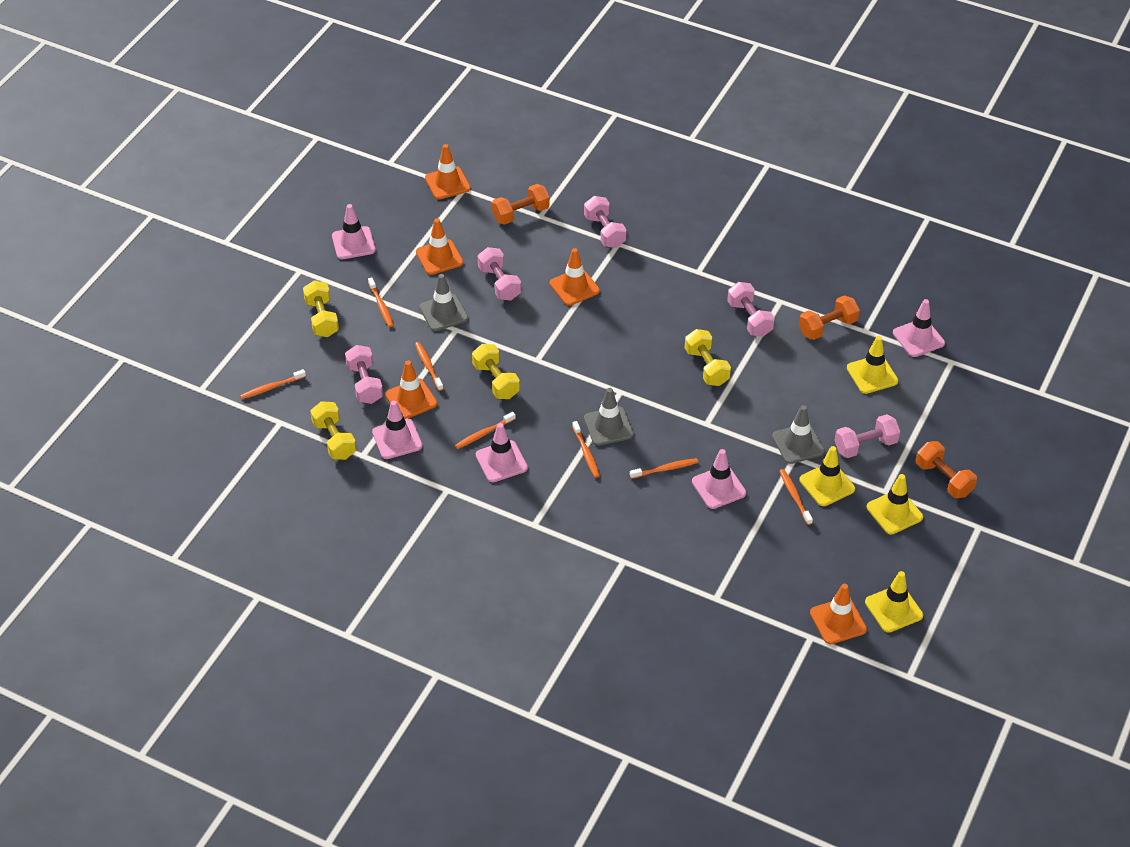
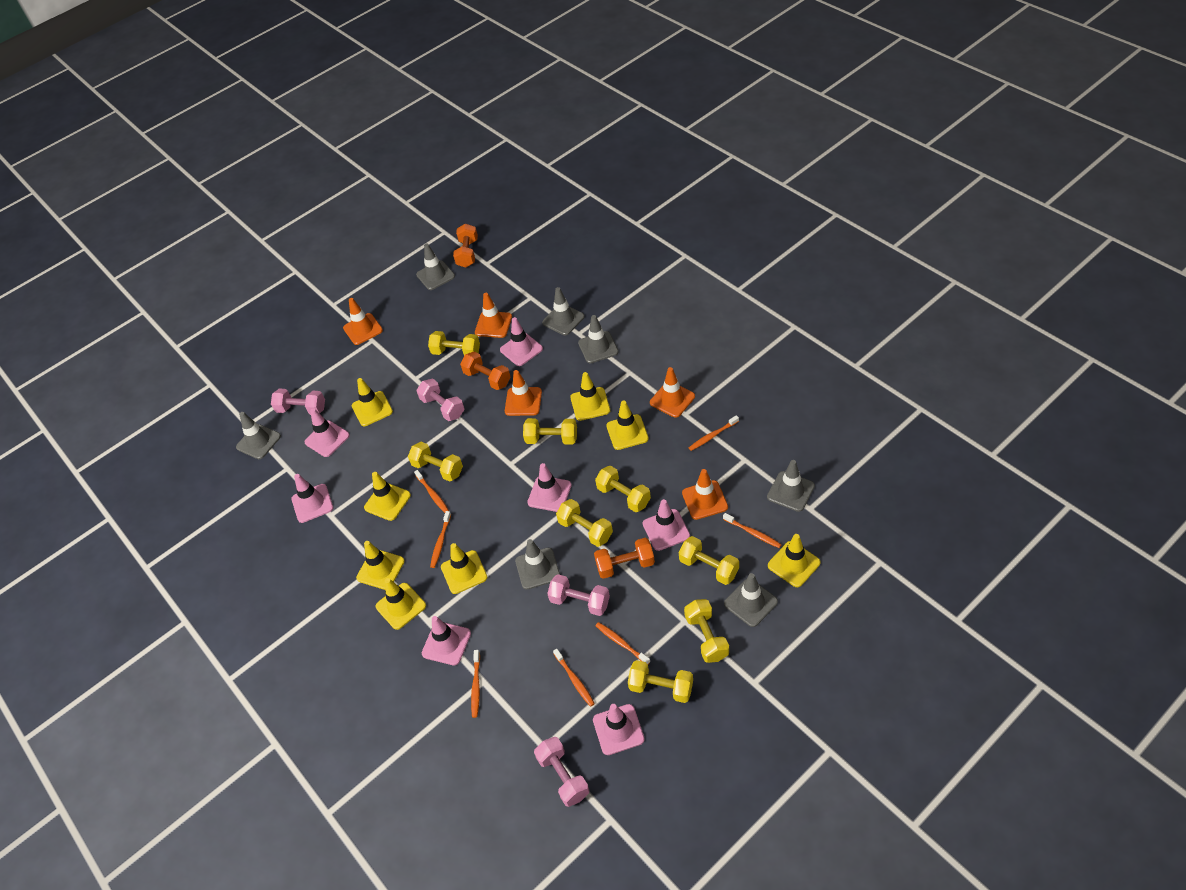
grey traffic cone: 3 -> 7
pink dumbbell: 5 -> 4
pink traffic cone: 5 -> 7
yellow dumbbell: 4 -> 8
yellow traffic cone: 4 -> 8

